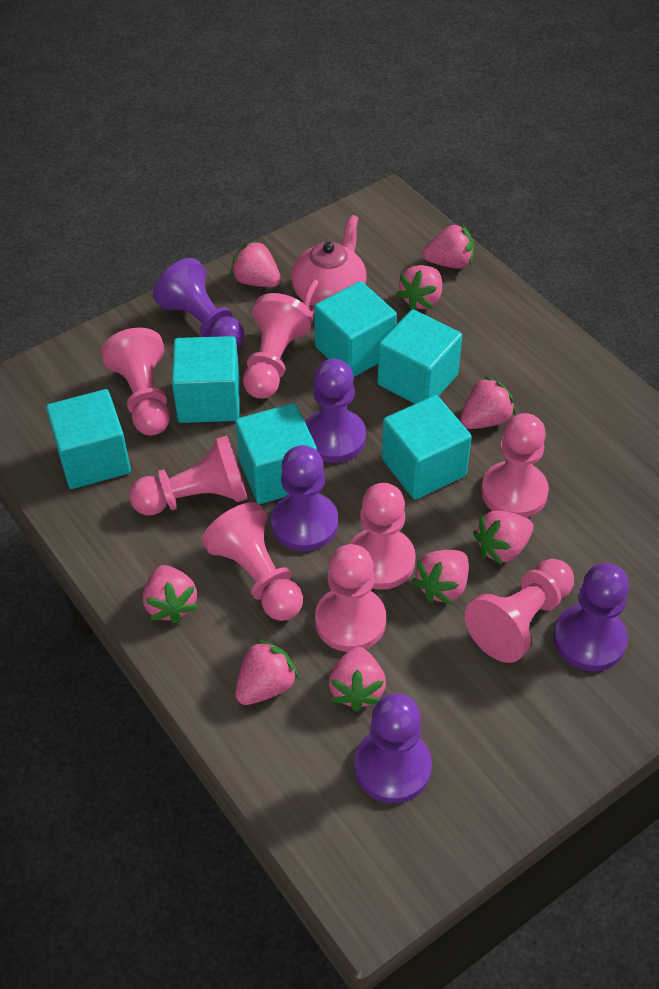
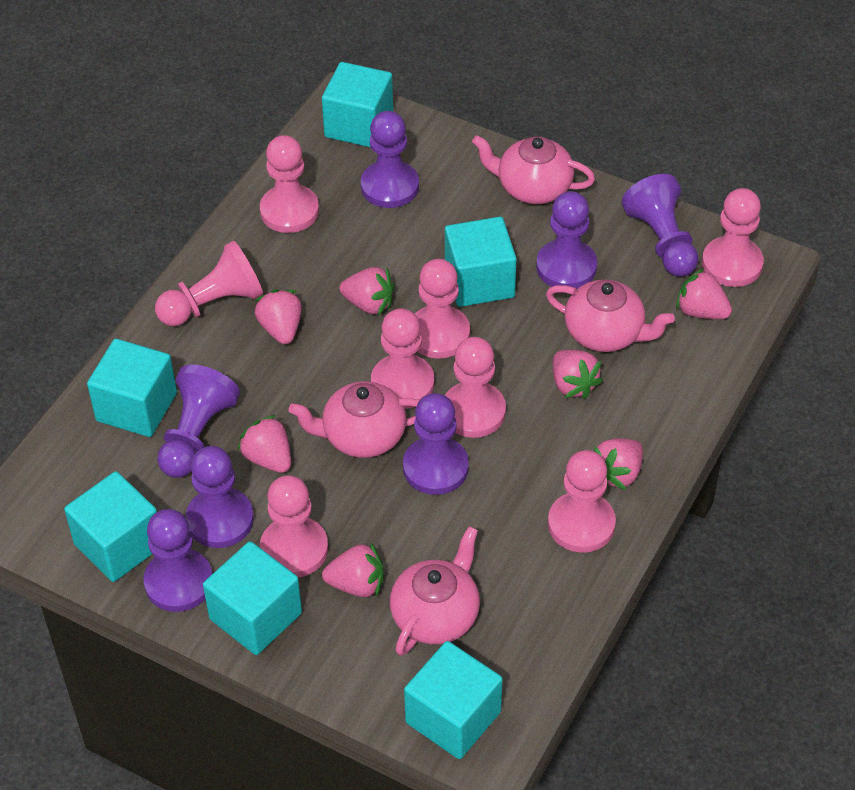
pink strawberry: 9 -> 7
pink teapot: 1 -> 4
purple pawn: 5 -> 7

